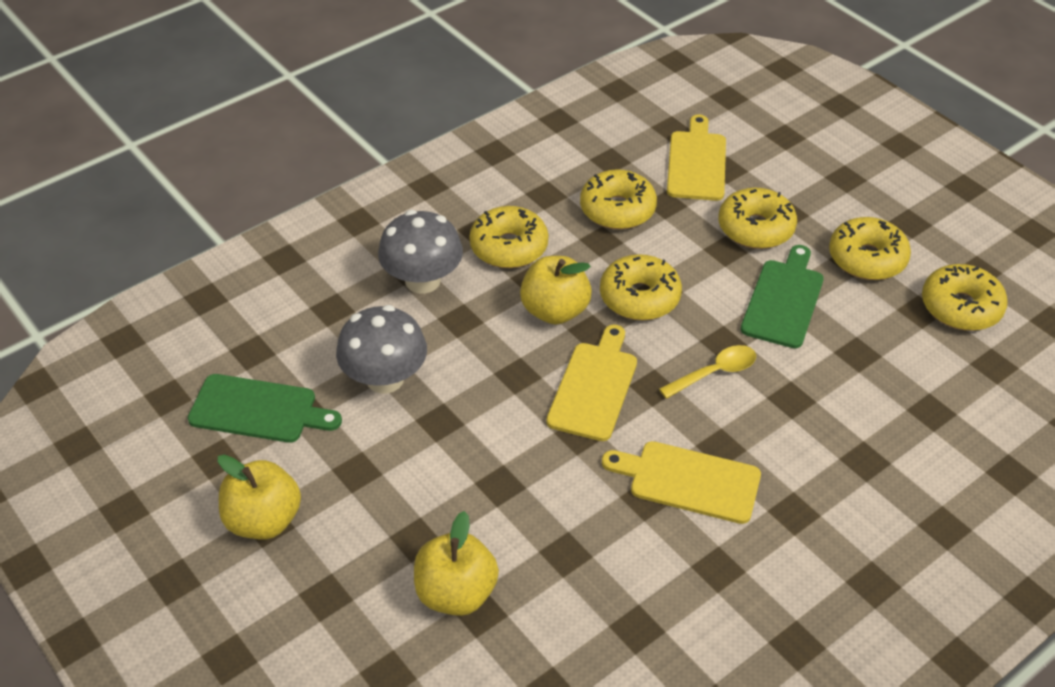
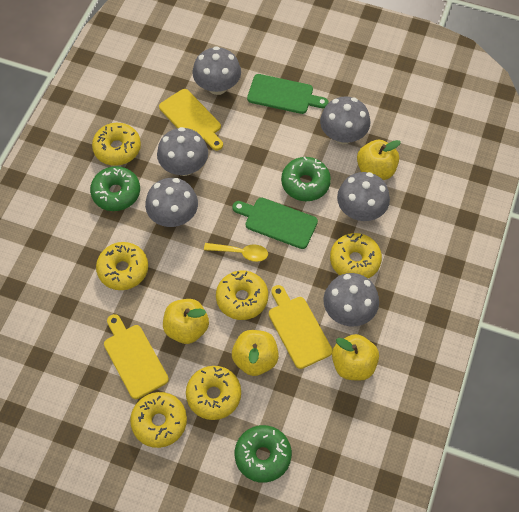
green donut: 0 -> 3
grey mushroom: 2 -> 6
yellow apple: 3 -> 4

